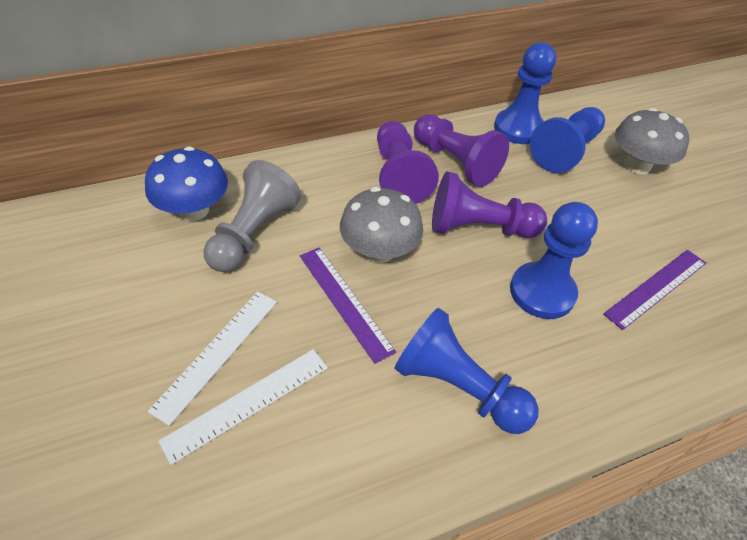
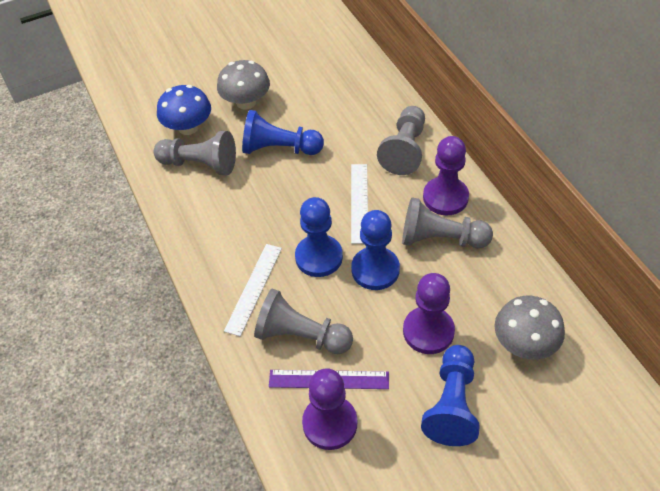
grey pawn: 1 -> 4
purple ruler: 2 -> 1

